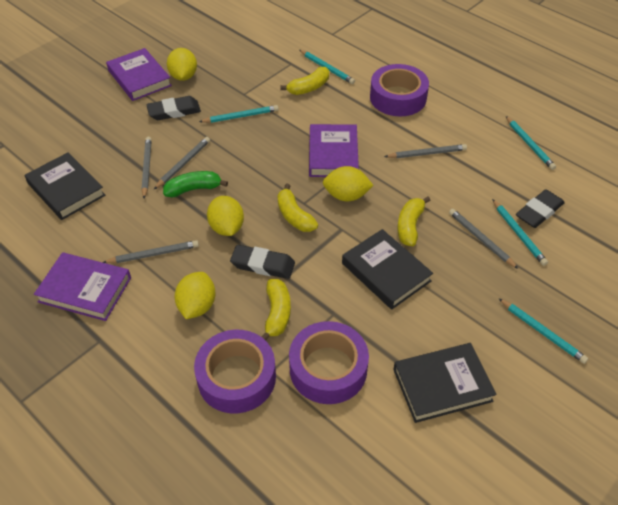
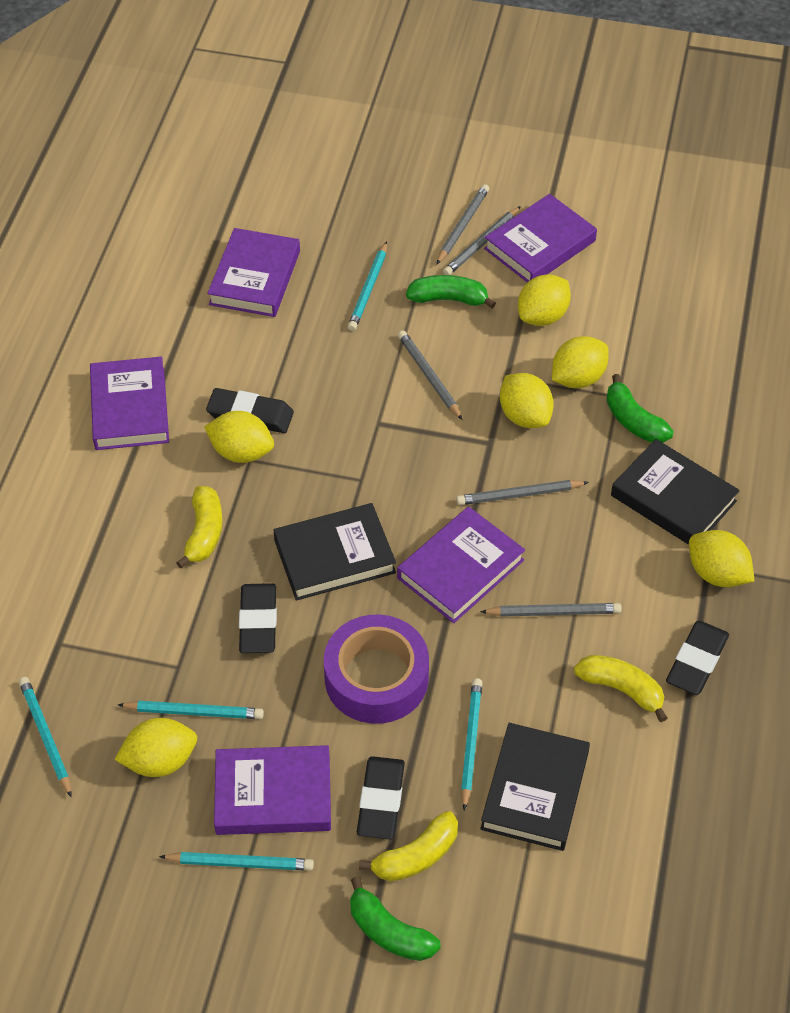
black eraser: 3 -> 4
green banana: 1 -> 3
purple book: 3 -> 5
purple tape: 3 -> 1
yellow banana: 4 -> 3
yellow lemon: 4 -> 6

